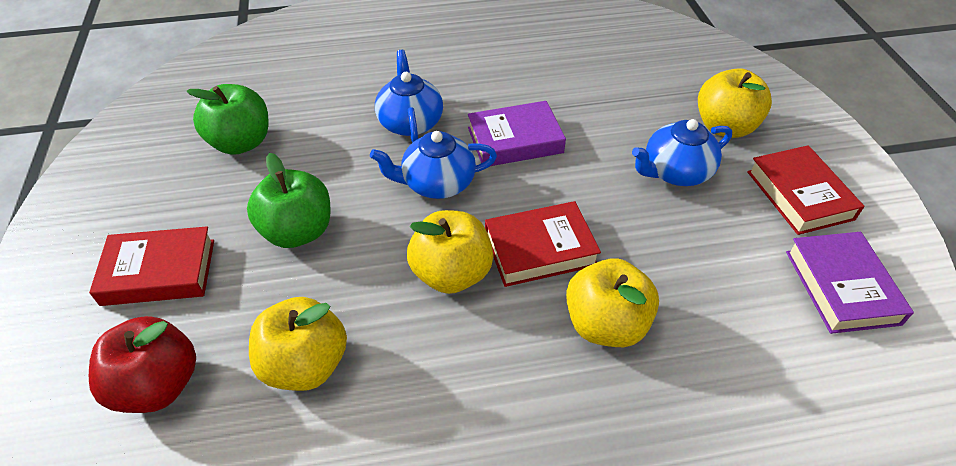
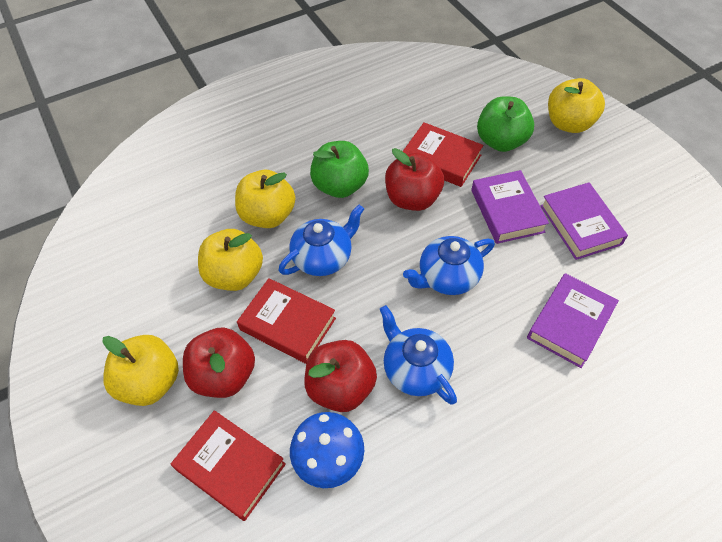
blue mushroom: 0 -> 1
purple book: 2 -> 3
red apple: 1 -> 3

